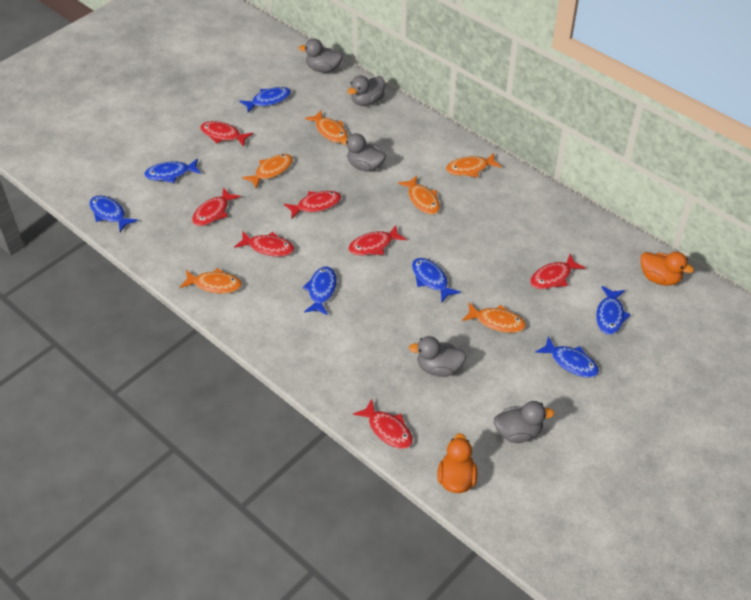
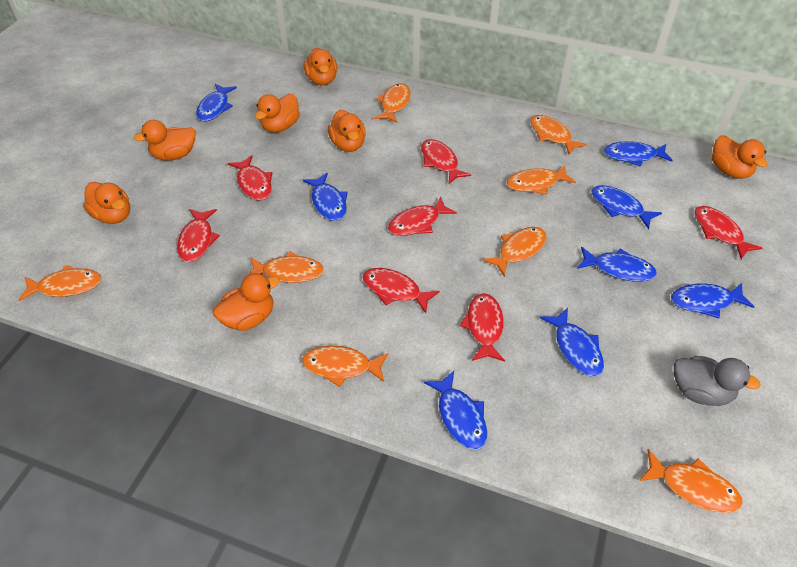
blue fish: 7 -> 8
grey duck: 5 -> 1
orange duck: 2 -> 7
orange fish: 6 -> 8

